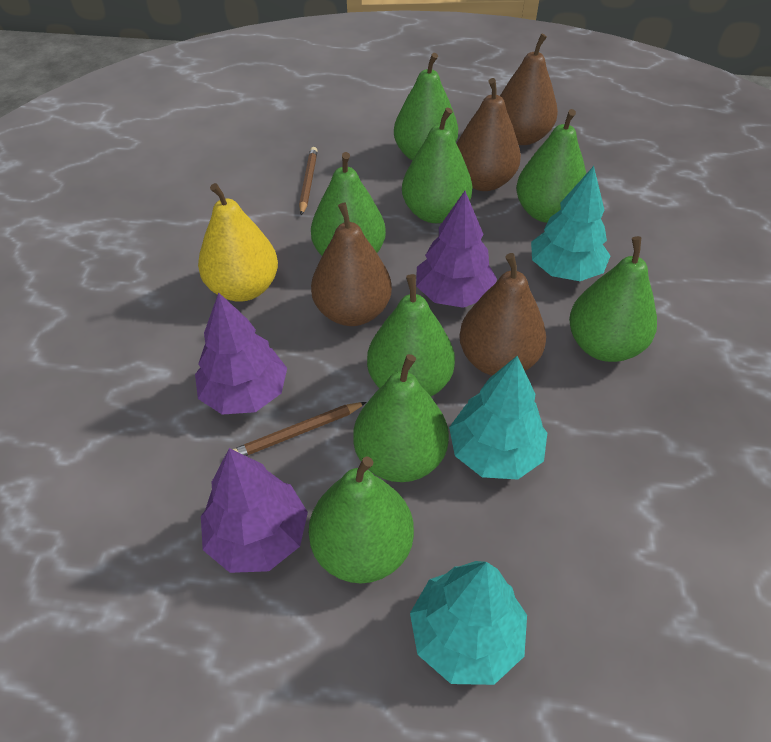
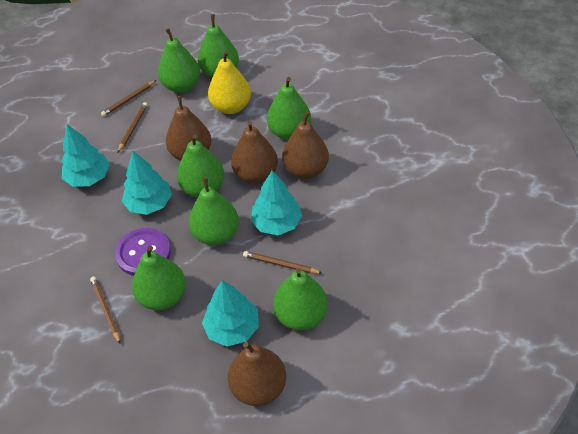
brown pencil: 2 -> 4
green pear: 8 -> 7
purple button: 0 -> 1
purple tree: 3 -> 0
turquoise tree: 3 -> 4

